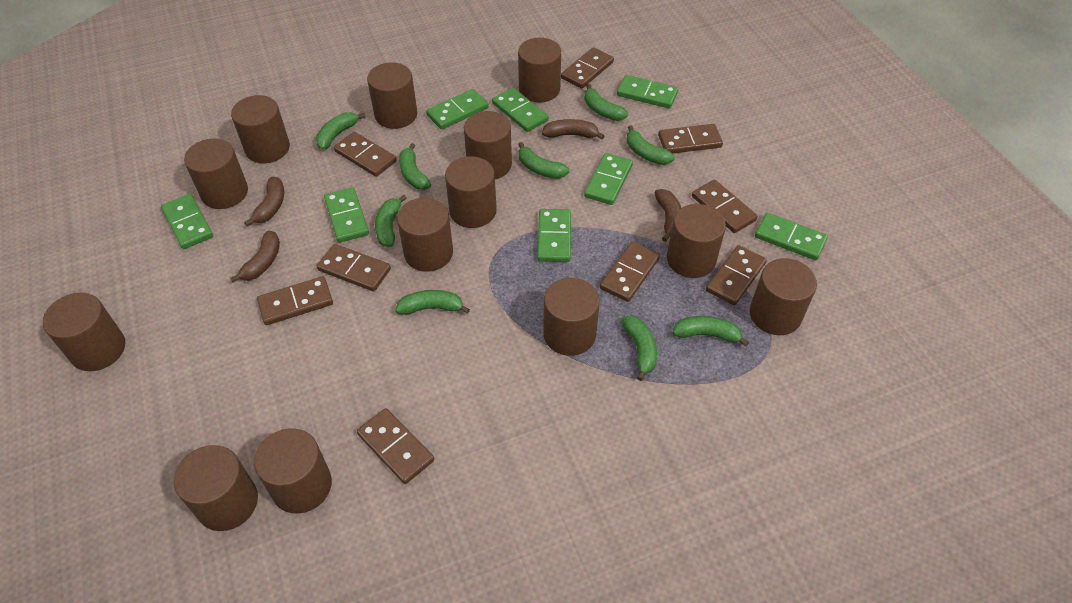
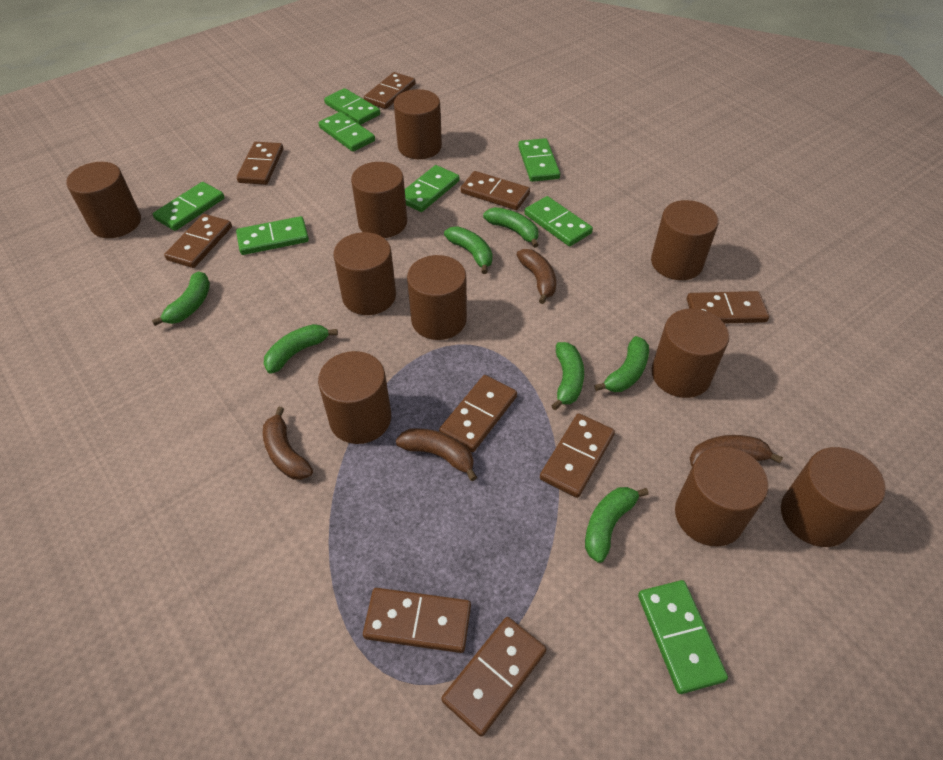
brown cylinder: 13 -> 10
green banana: 9 -> 7

